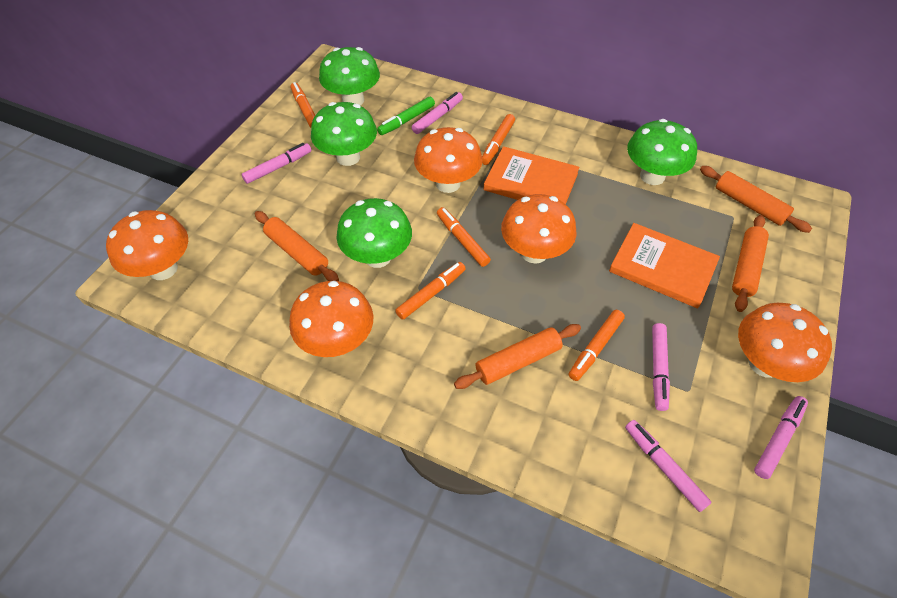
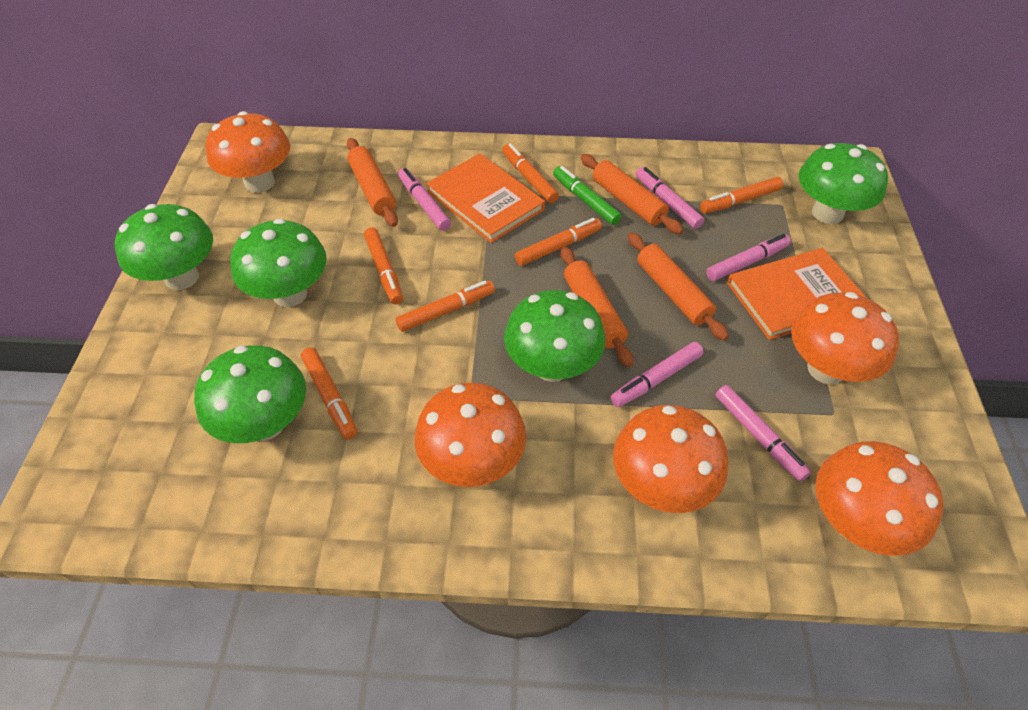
green mushroom: 4 -> 5
orange marker: 5 -> 6

